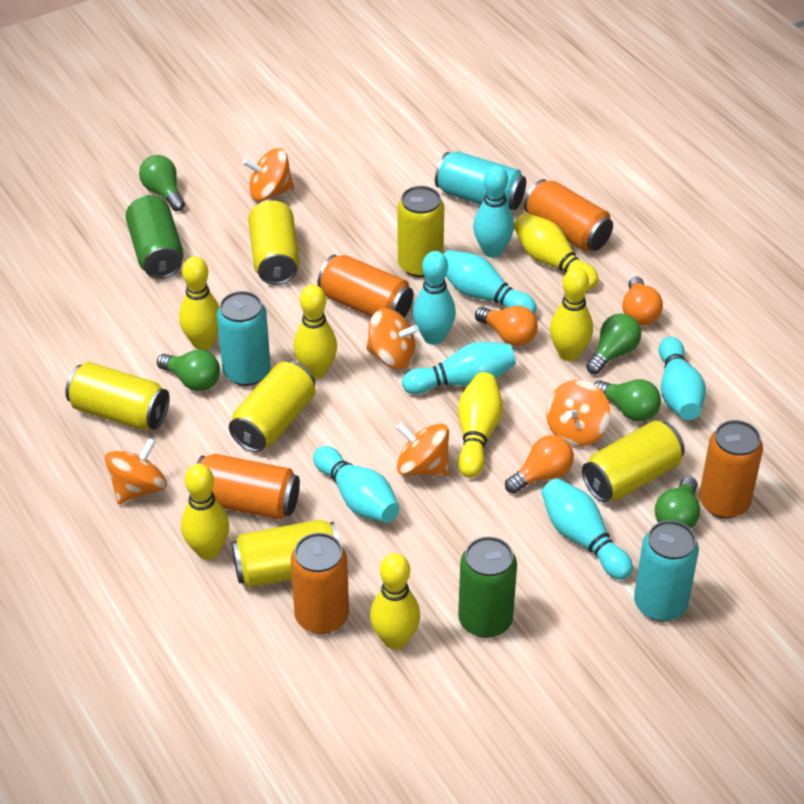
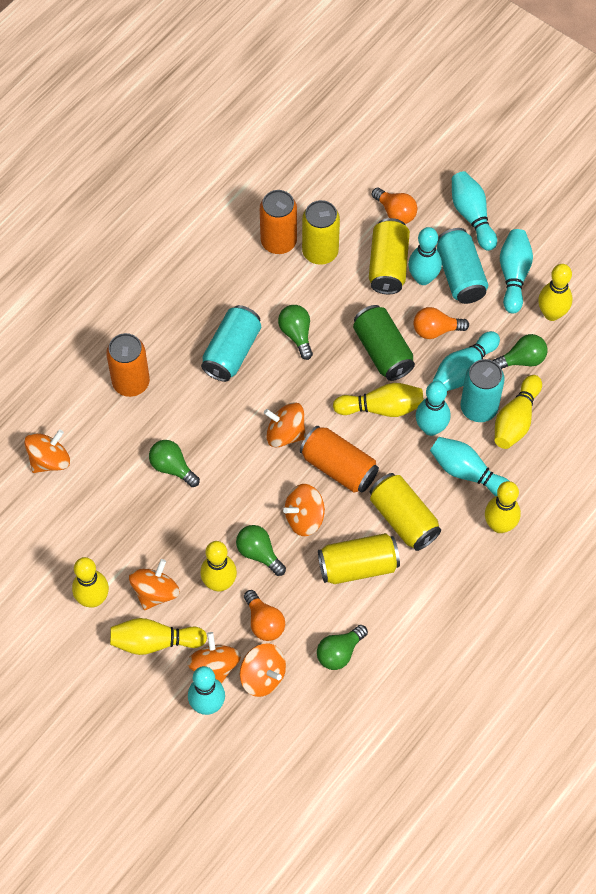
green can: 2 -> 1
orange can: 5 -> 3
orange spinning top: 5 -> 6
yellow can: 6 -> 4

